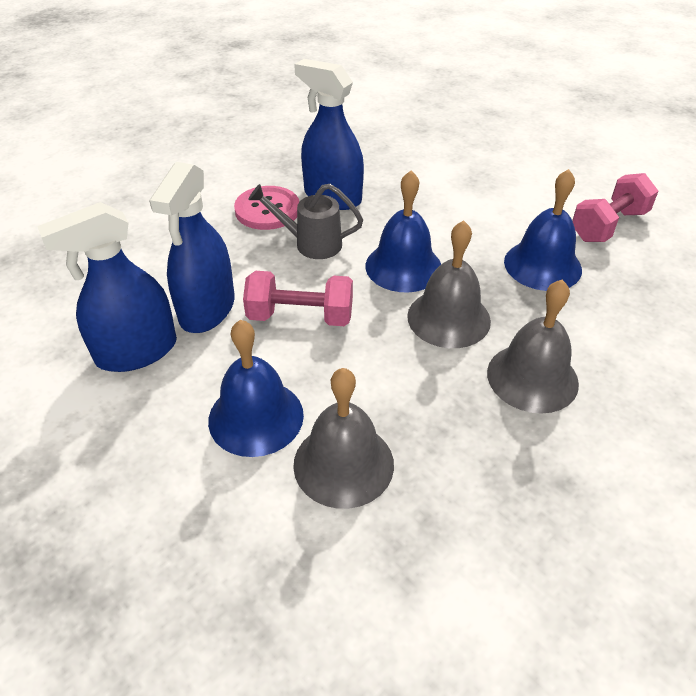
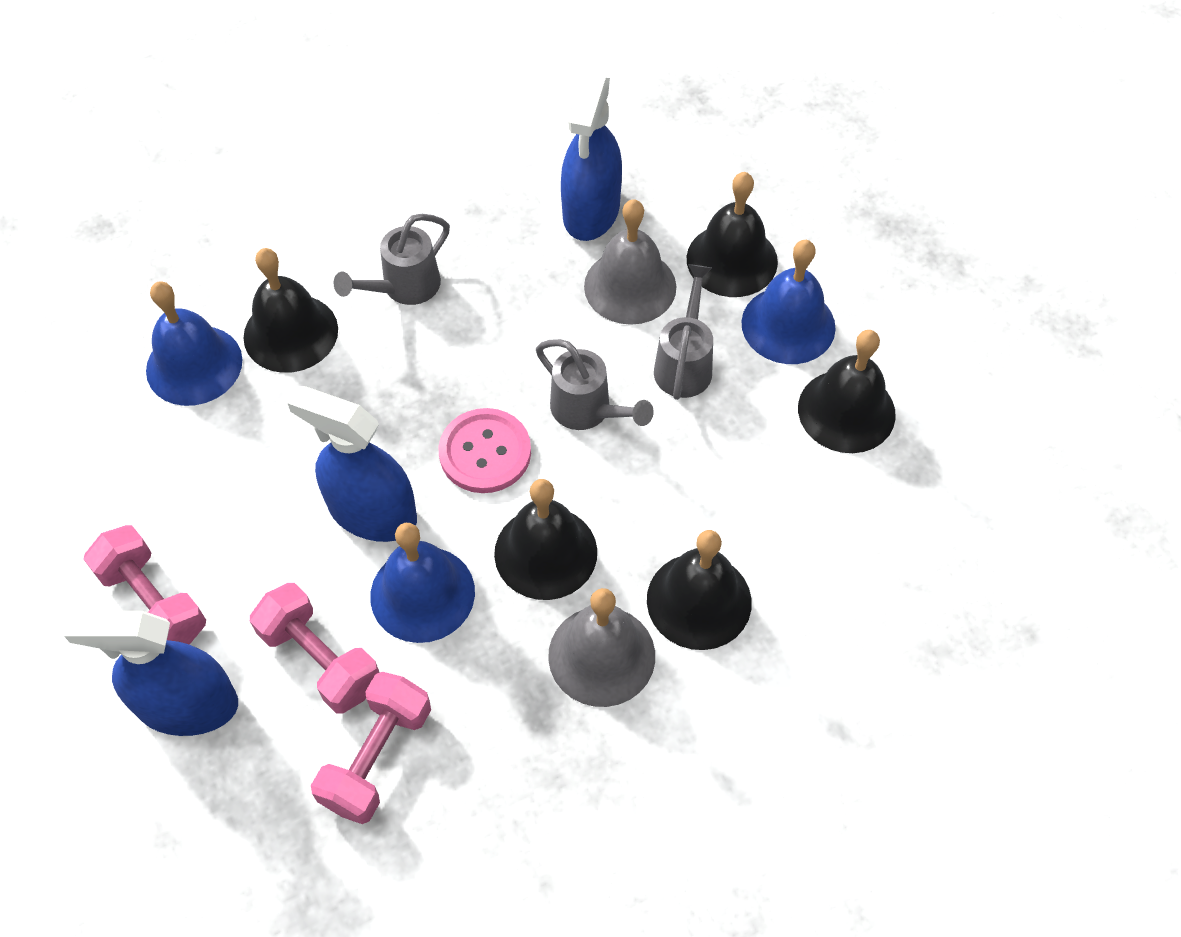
black bell: 0 -> 5
grey bell: 3 -> 2
grey watering can: 1 -> 3
pink dumbbell: 2 -> 3

